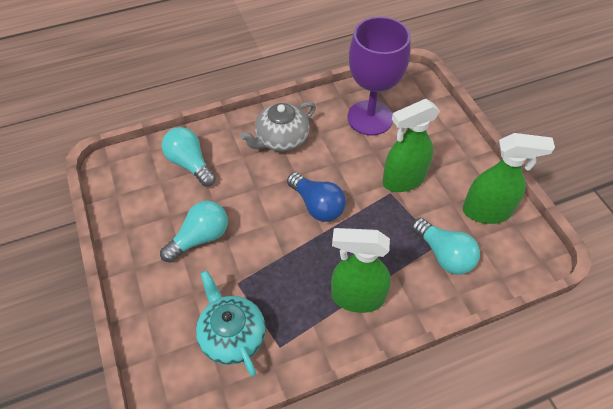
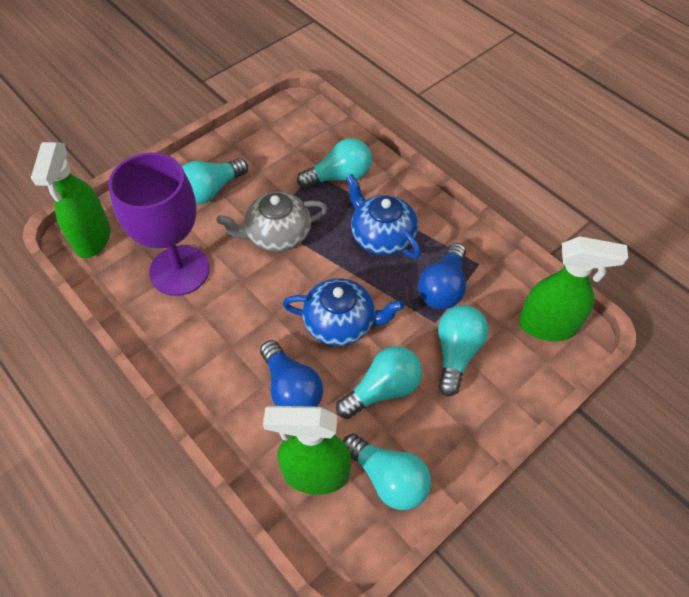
blue light bulb: 1 -> 2
blue teapot: 0 -> 2
turquoise light bulb: 3 -> 5
turquoise teapot: 1 -> 0

